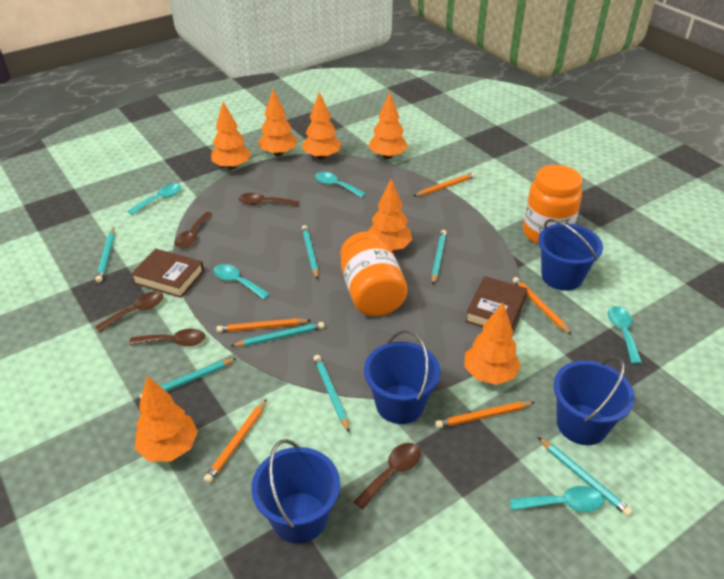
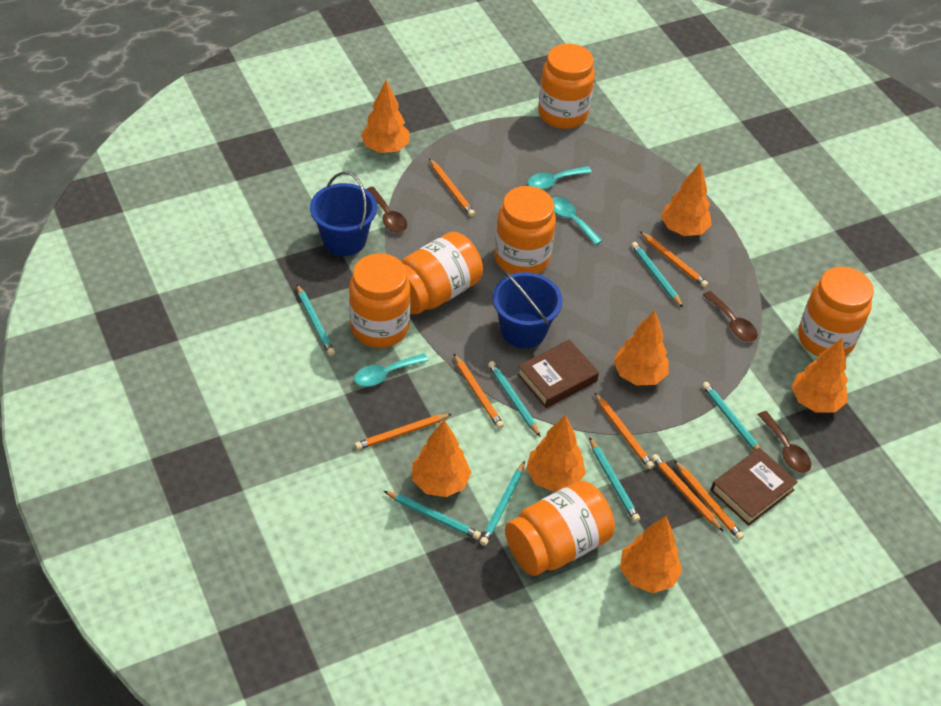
blue bucket: 4 -> 2
brown spoon: 5 -> 3
orange jar: 2 -> 6
orange pencil: 5 -> 7
turquoise spoon: 5 -> 3

